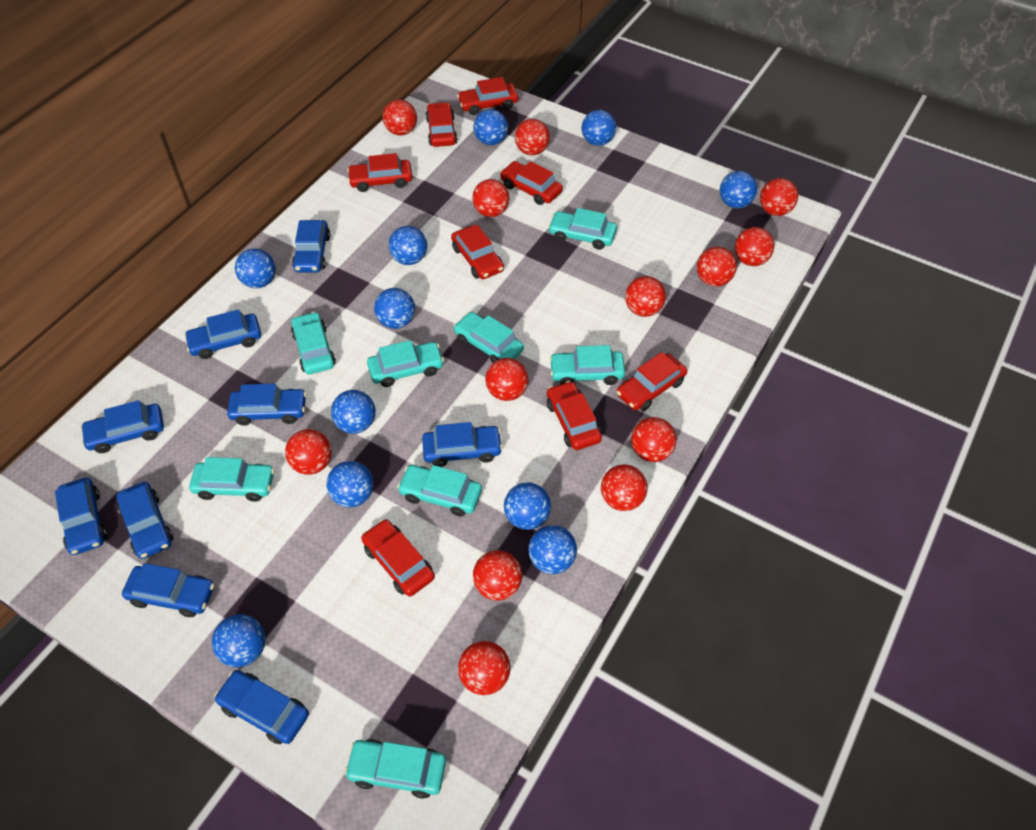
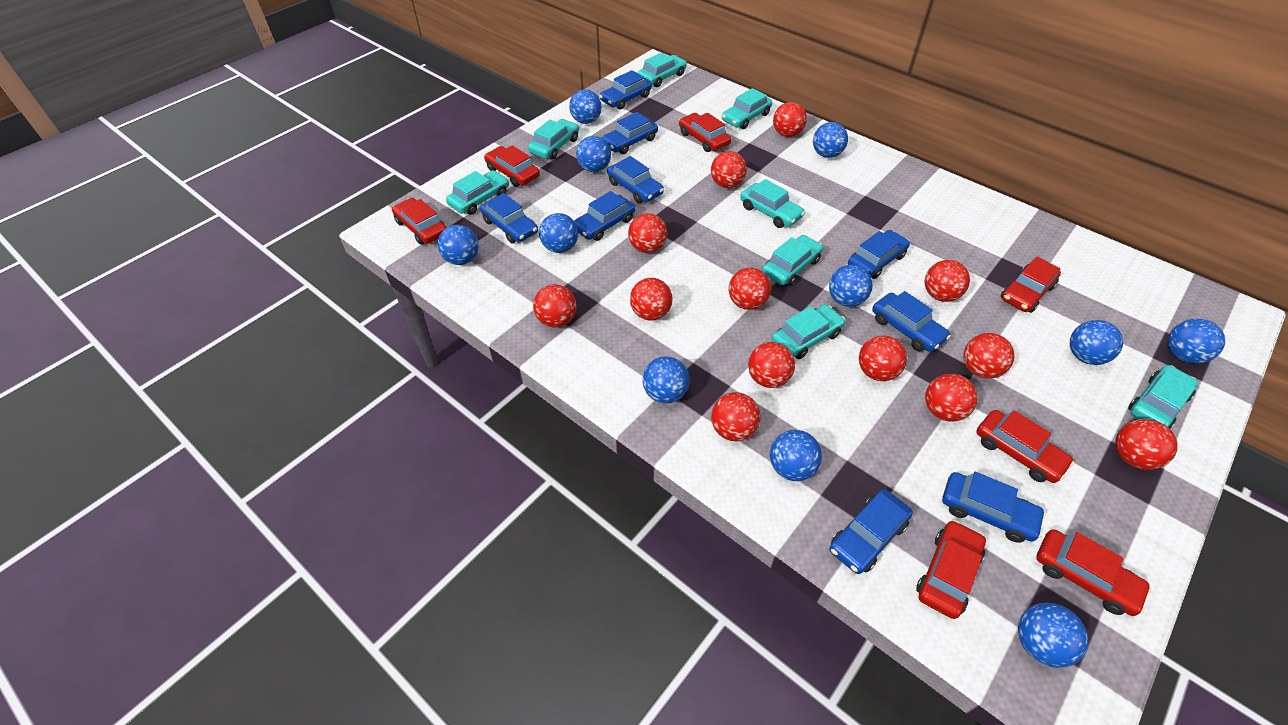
red car: 8 -> 7

